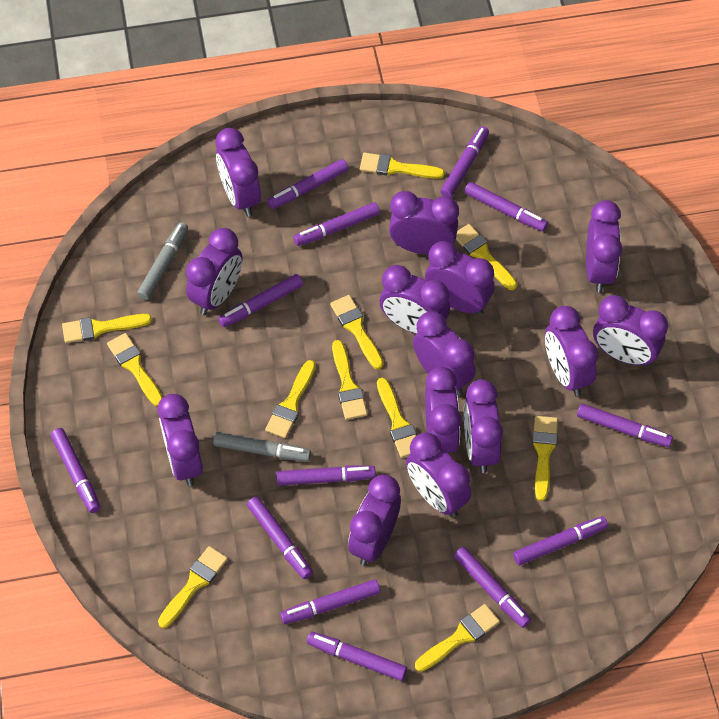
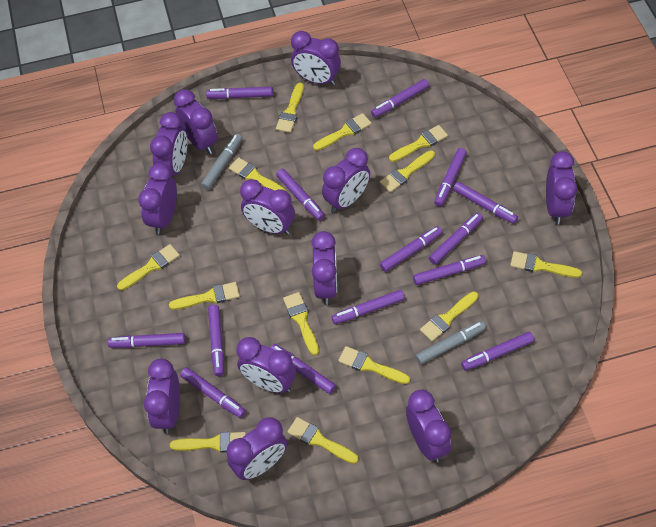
purple clock: 14 -> 12
purple marker: 13 -> 14
yellow brush: 11 -> 13

